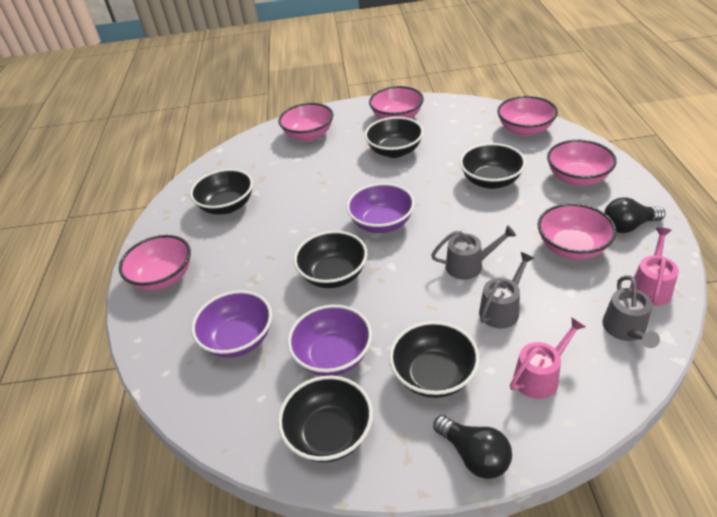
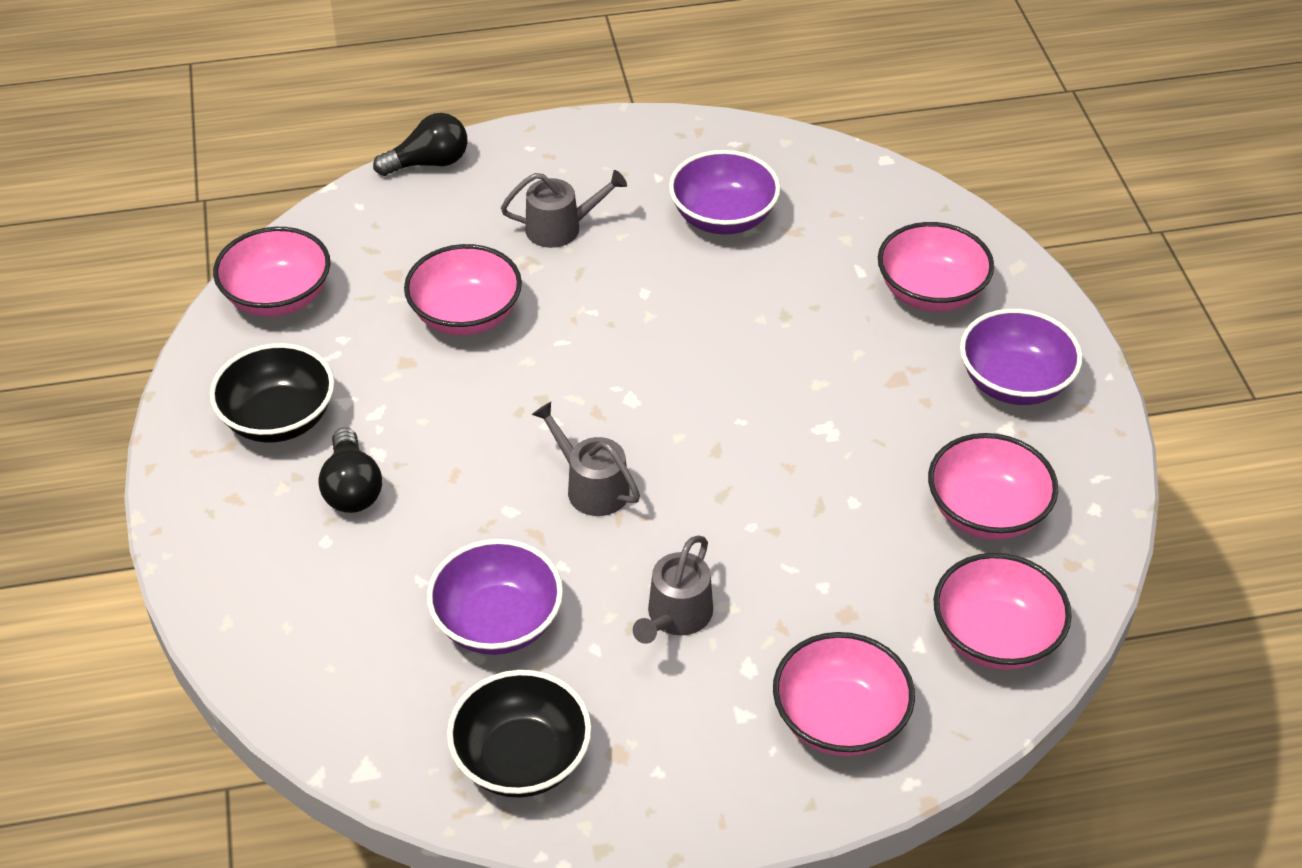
black bowl: 6 -> 2
pink watering can: 2 -> 0

